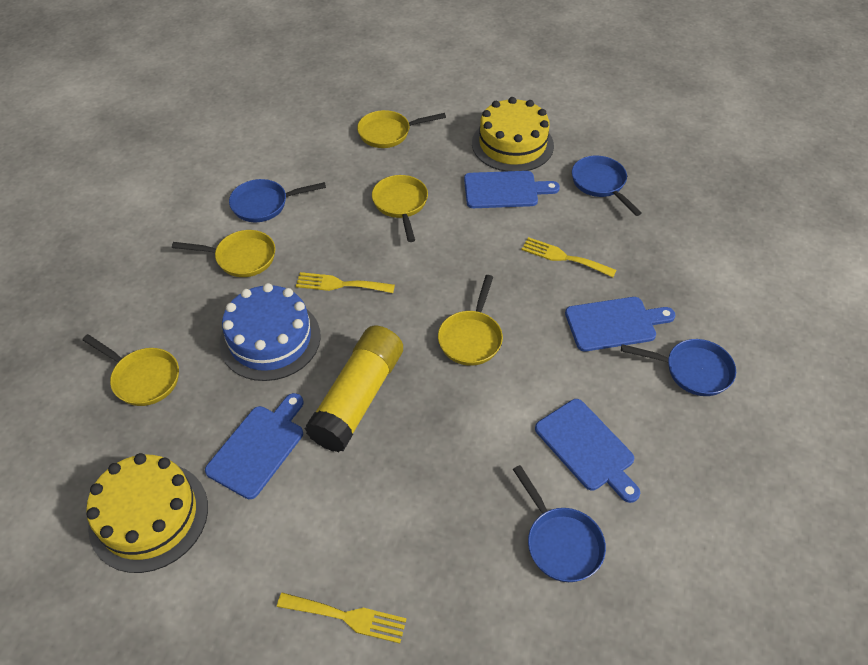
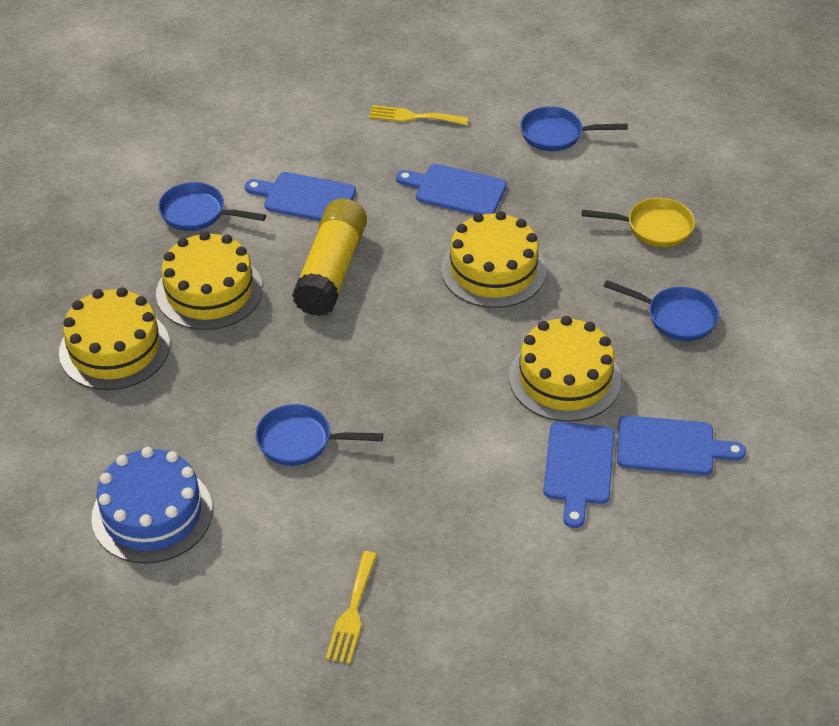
yellow cake: 2 -> 4
yellow fork: 3 -> 2
yellow pan: 5 -> 1

